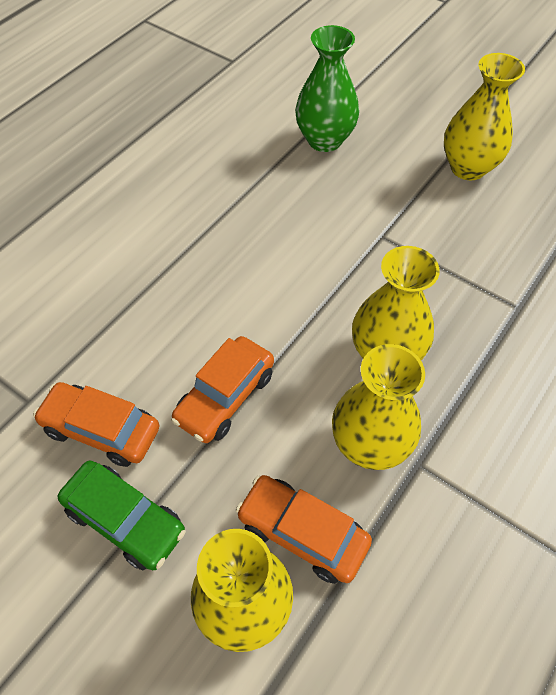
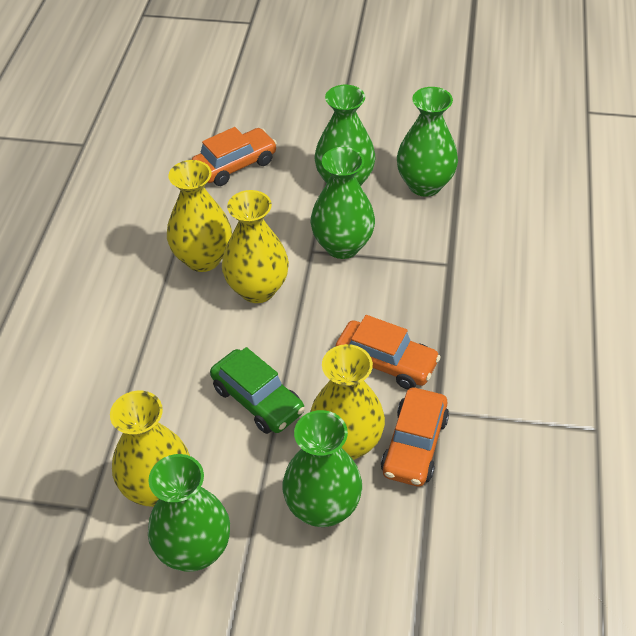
green vase: 1 -> 5

